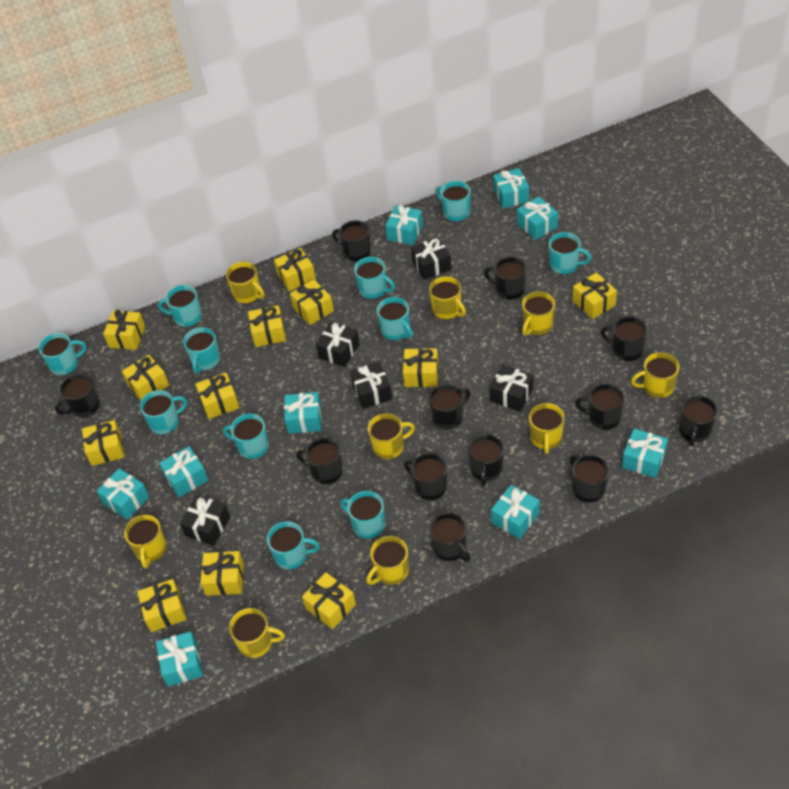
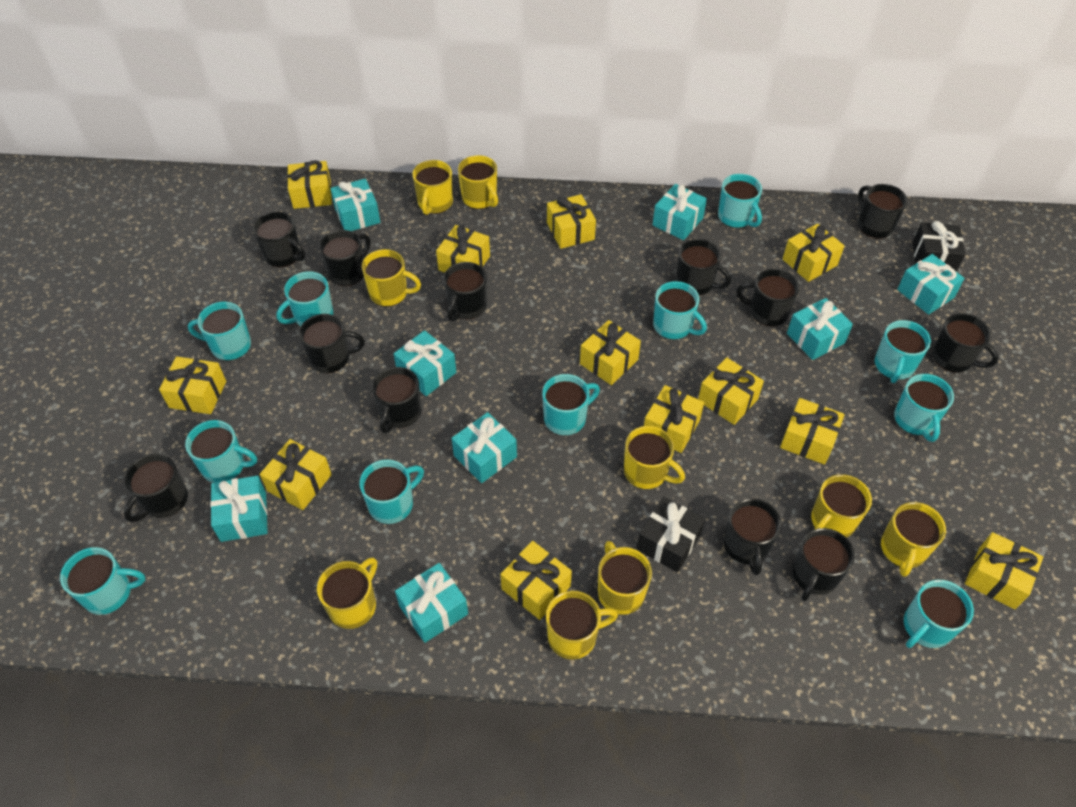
black gift: 5 -> 2
turquoise gift: 9 -> 8

